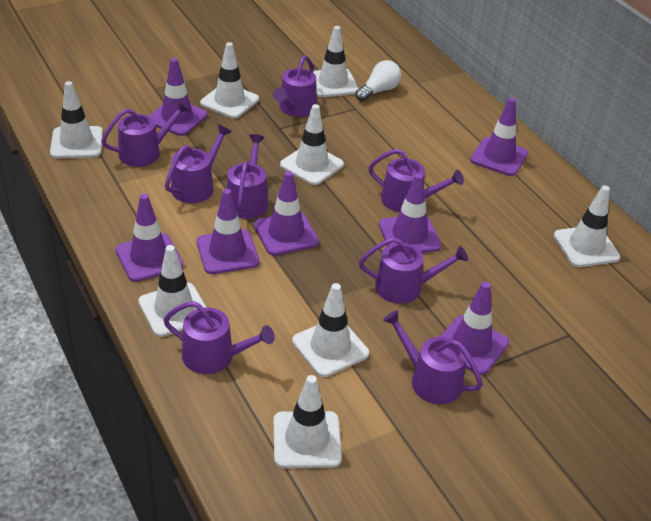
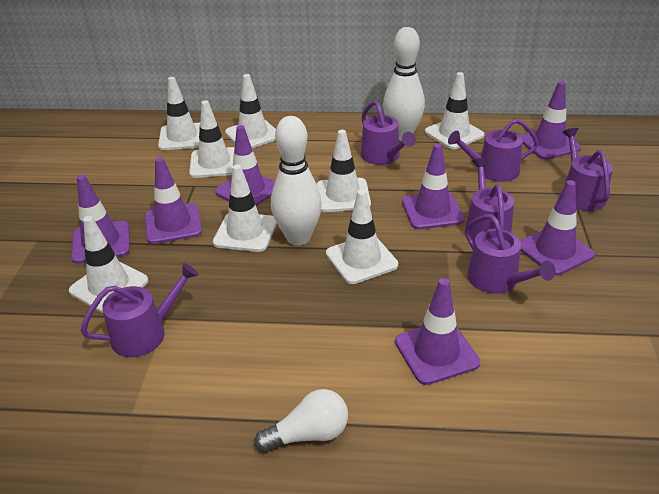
purple watering can: 8 -> 6
white bowling pin: 0 -> 2

